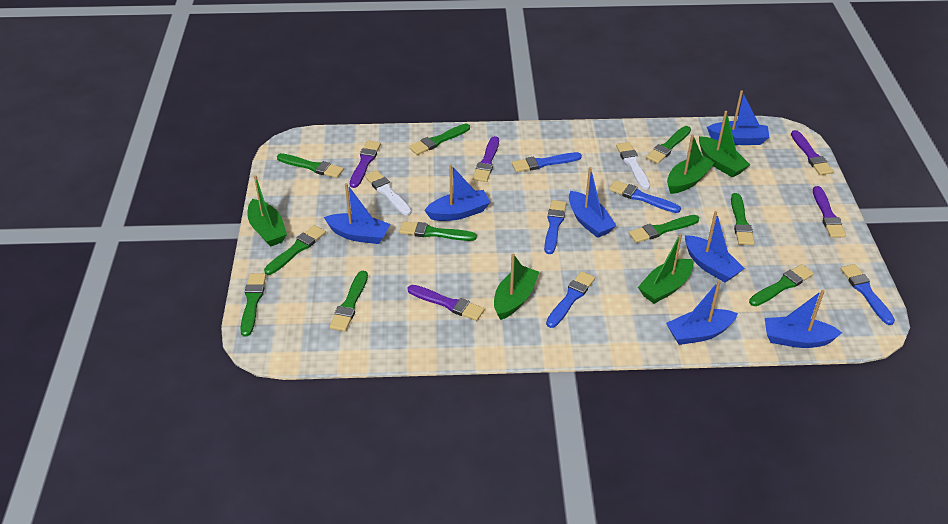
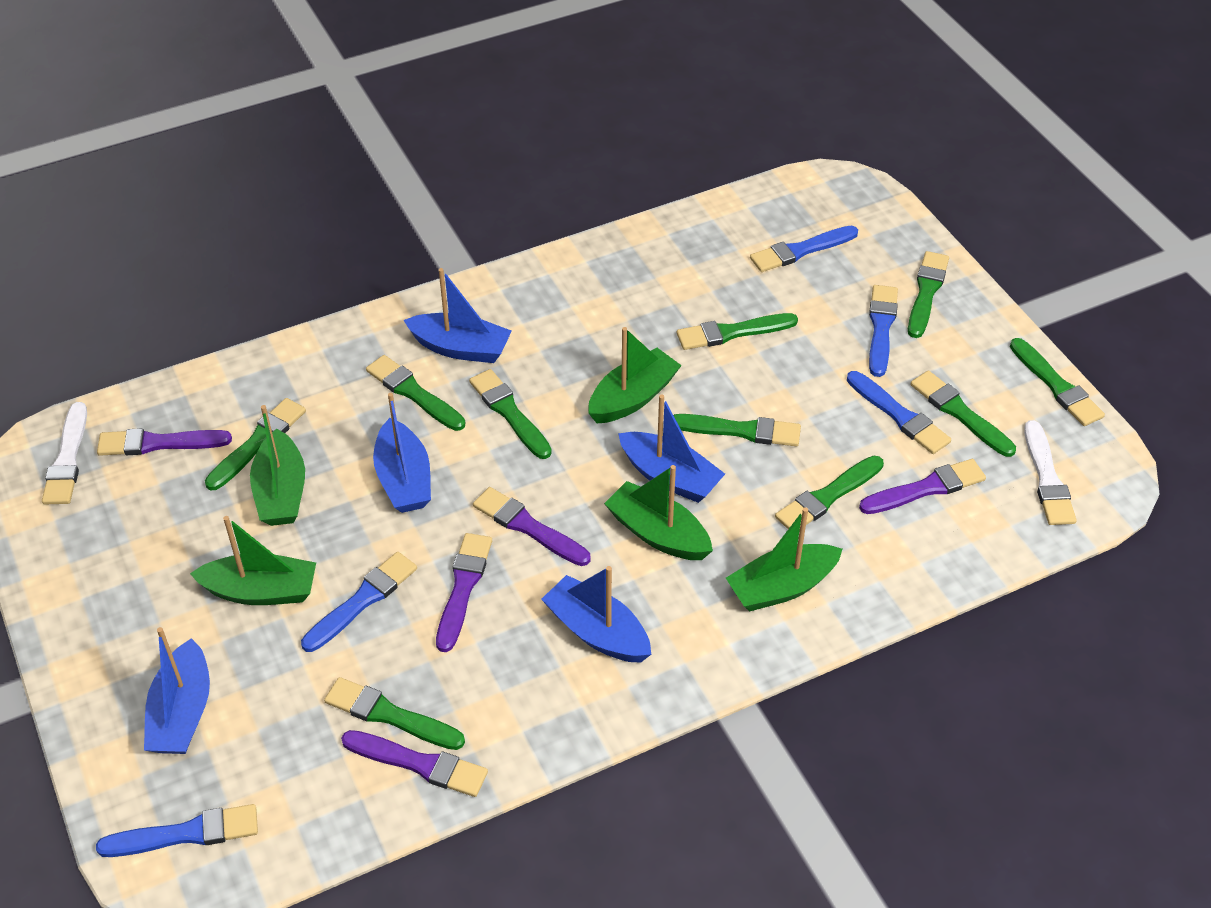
blue boat: 7 -> 5

